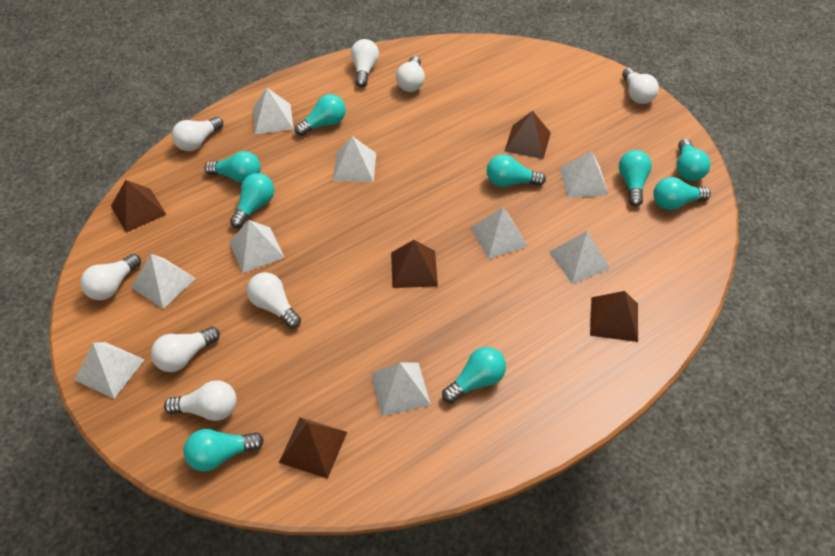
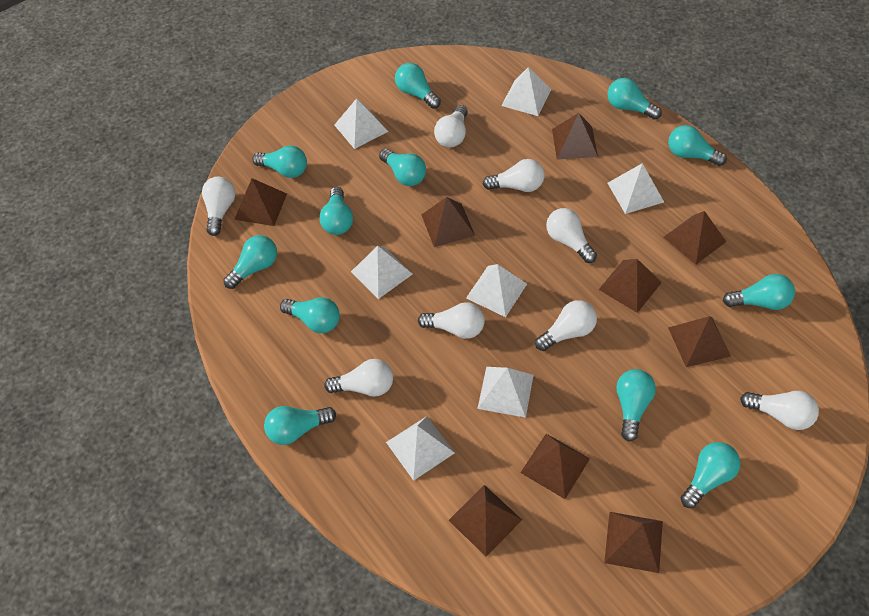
brown pyramid: 5 -> 9
turquoise light bulb: 9 -> 12
white pyramid: 9 -> 7

